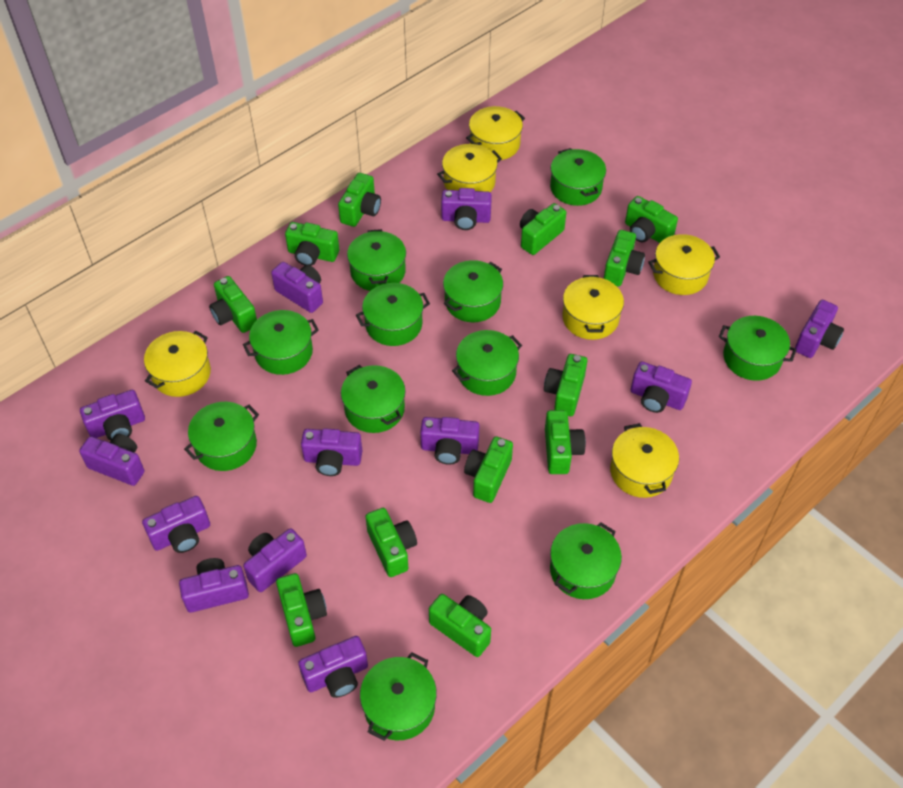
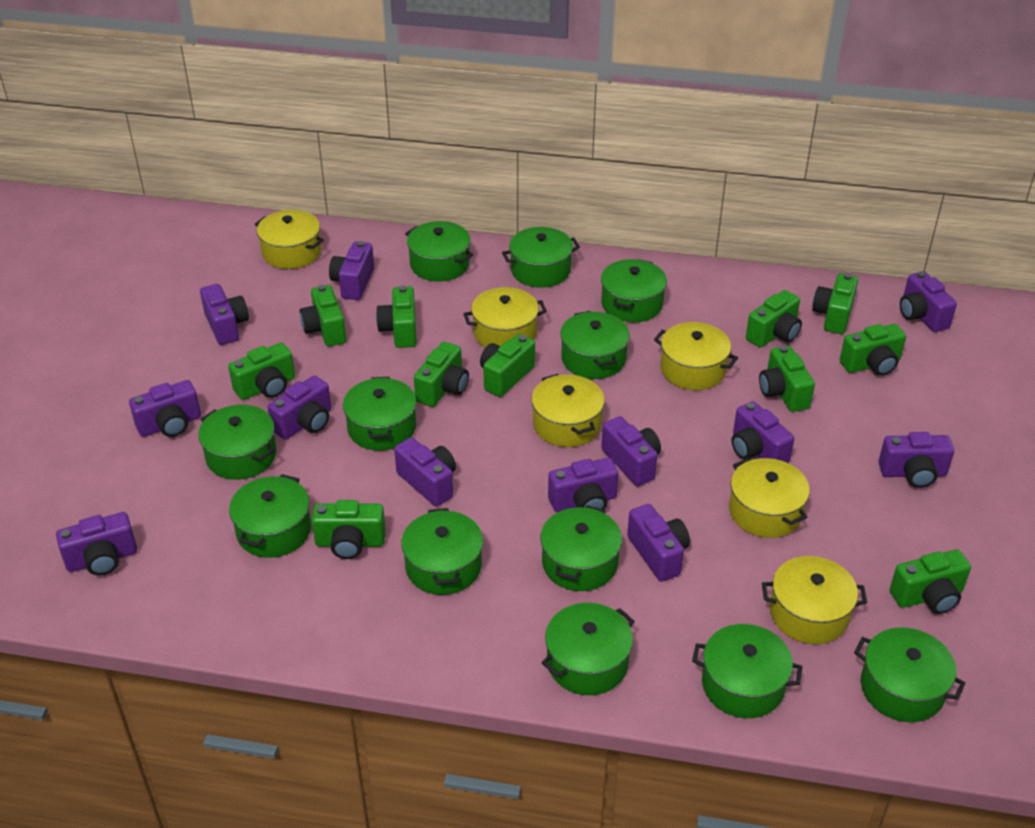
green camera: 12 -> 11
green pot: 11 -> 12

